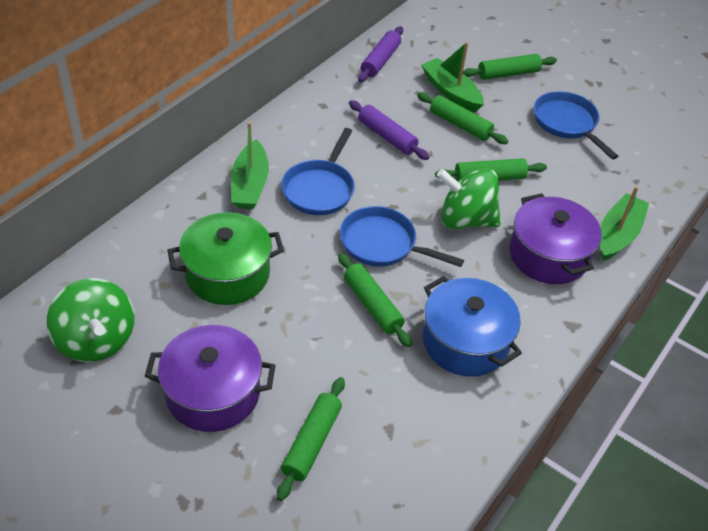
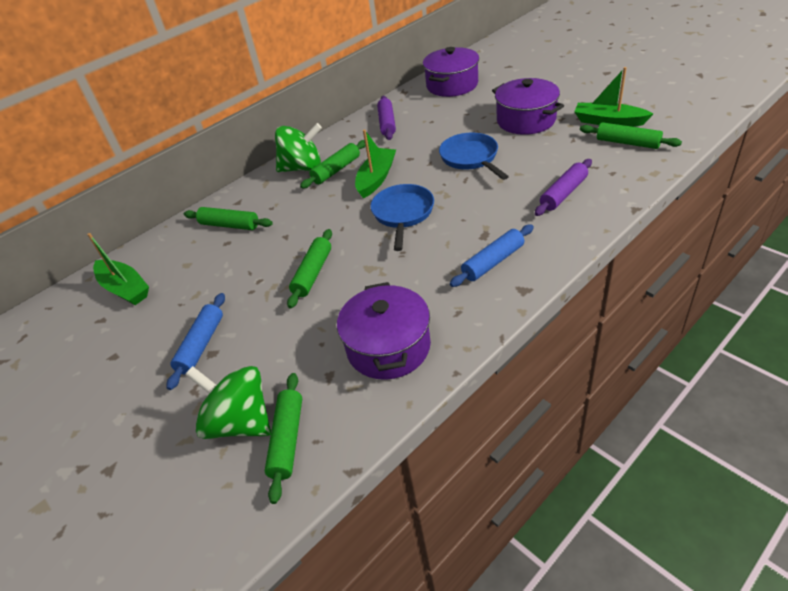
blue pan: 3 -> 2
blue pot: 1 -> 0
blue rolling pin: 0 -> 2
green pot: 1 -> 0
purple pot: 2 -> 3

